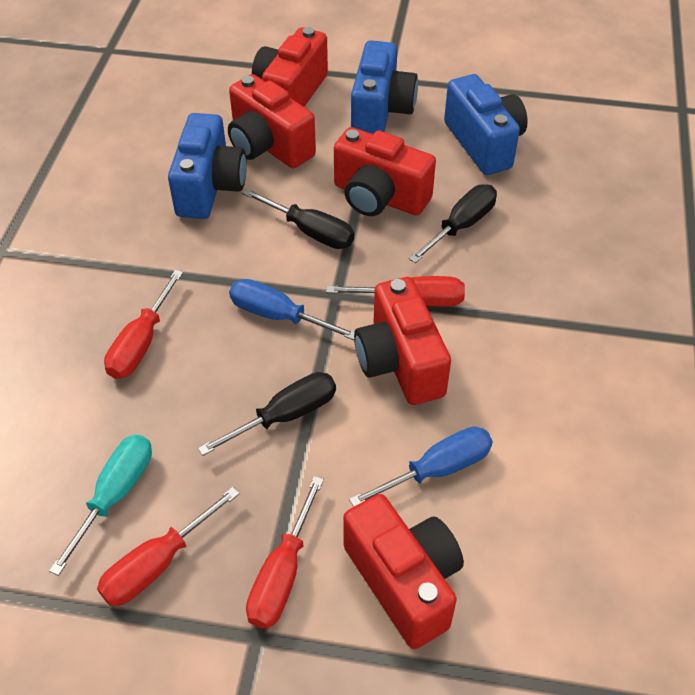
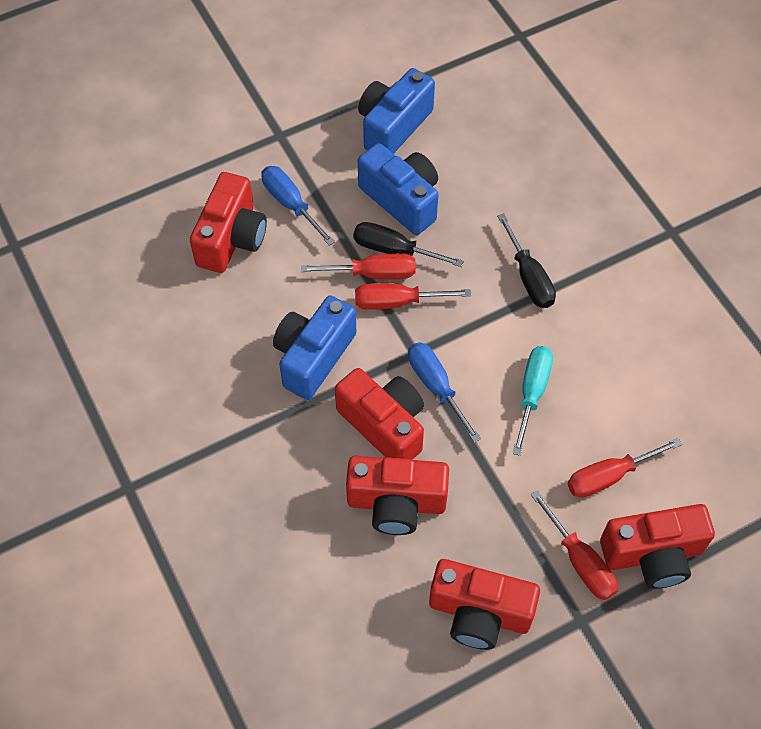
black screwdriver: 3 -> 2

